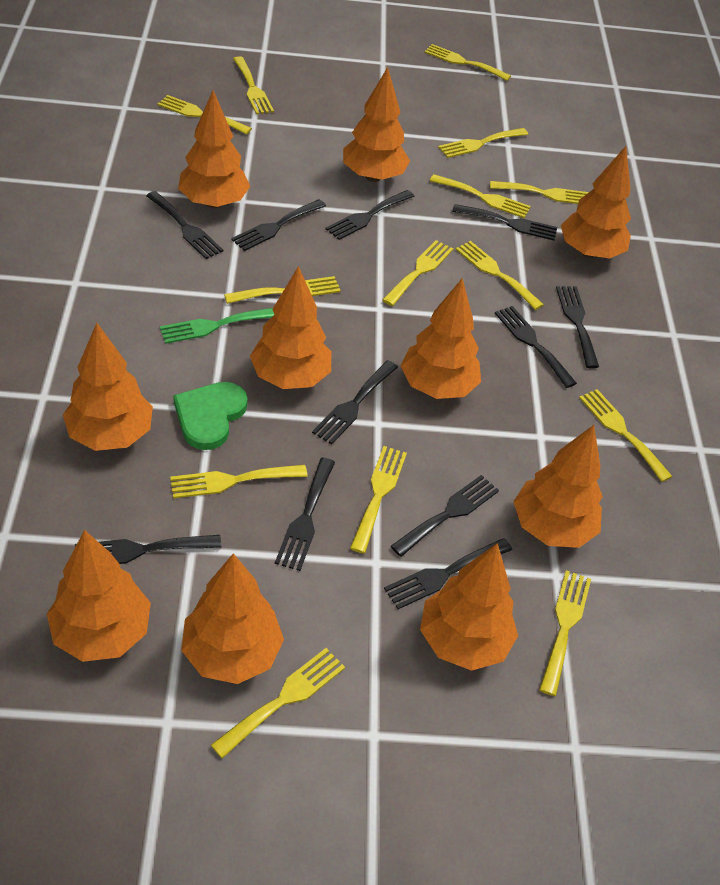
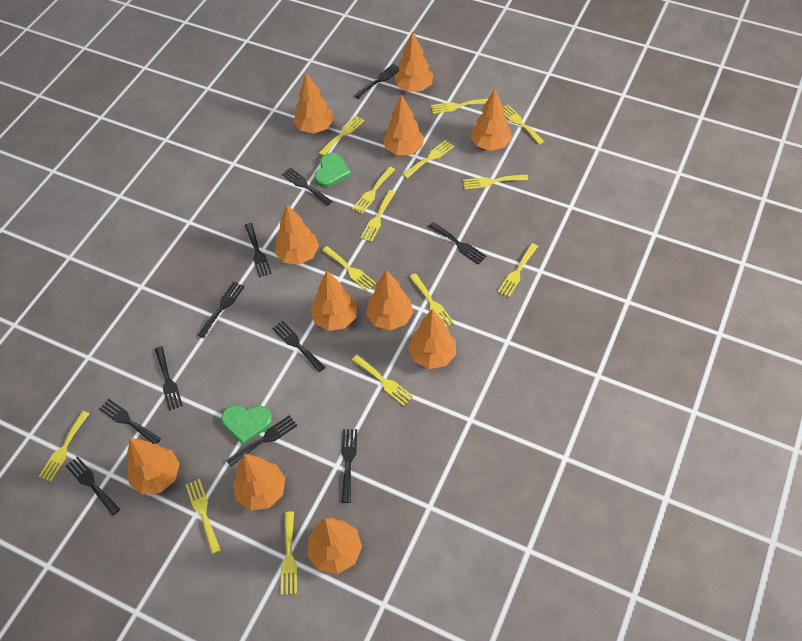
green fork: 1 -> 0
green heart: 1 -> 2
orange tree: 10 -> 11

